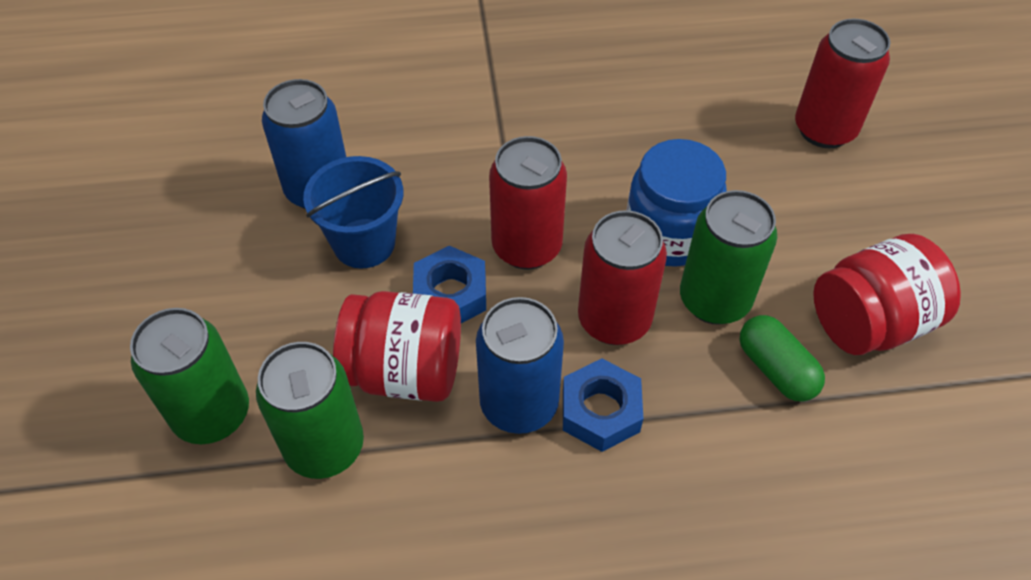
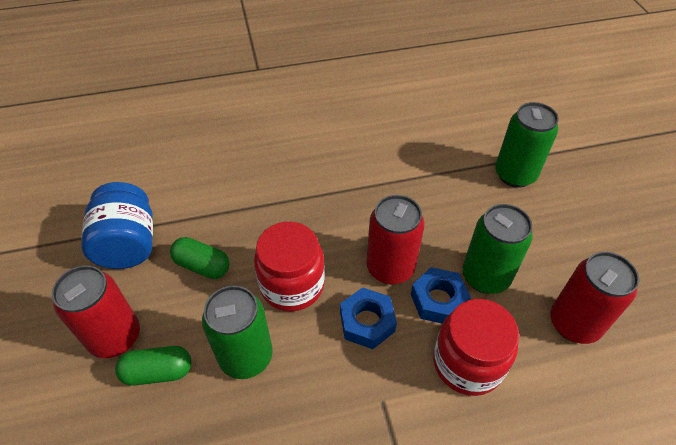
blue bucket: 1 -> 0
blue can: 2 -> 0
green capsule: 1 -> 2

